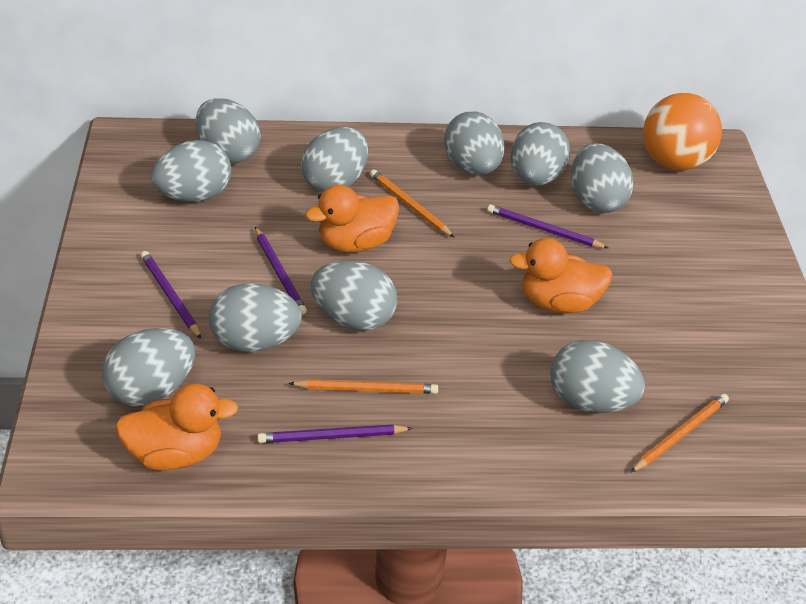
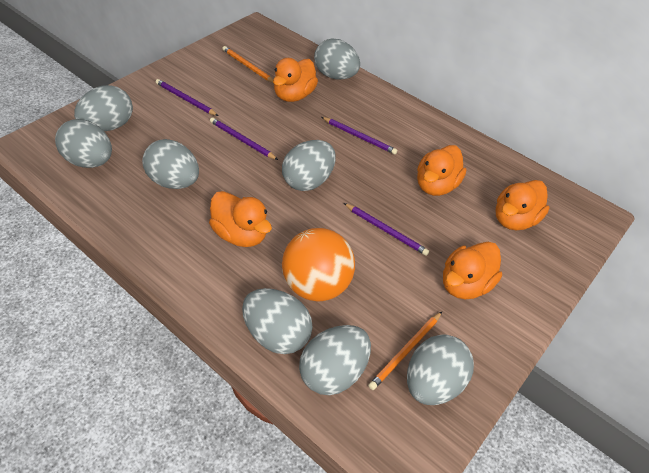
grey egg: 10 -> 8
orange duck: 3 -> 5
orange pencil: 3 -> 2

